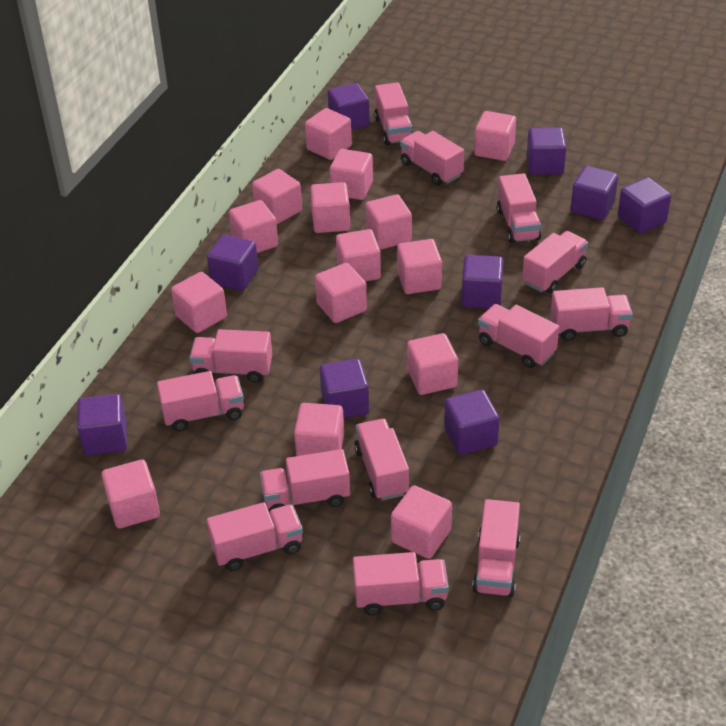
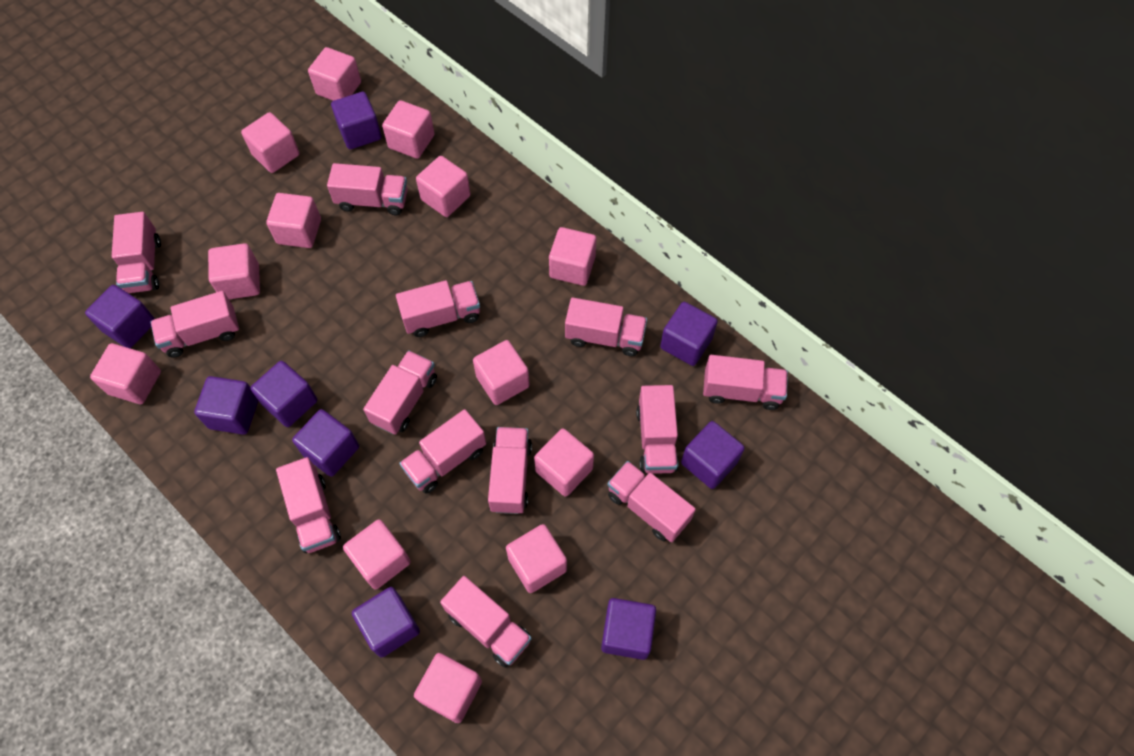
pink cube: 15 -> 13

